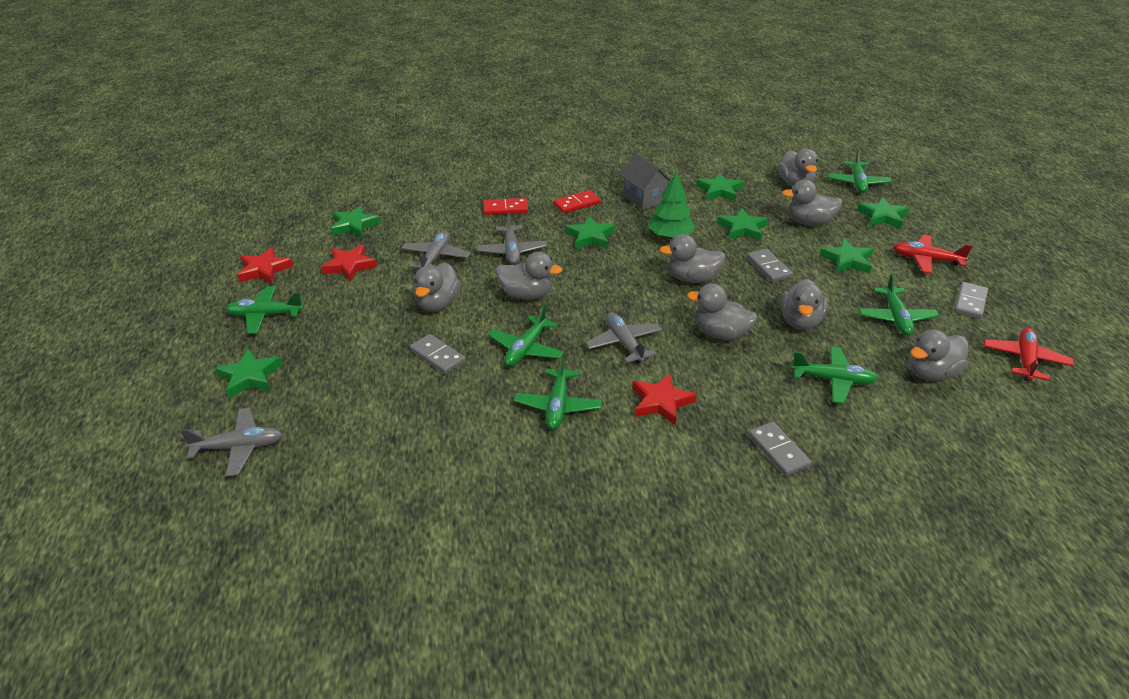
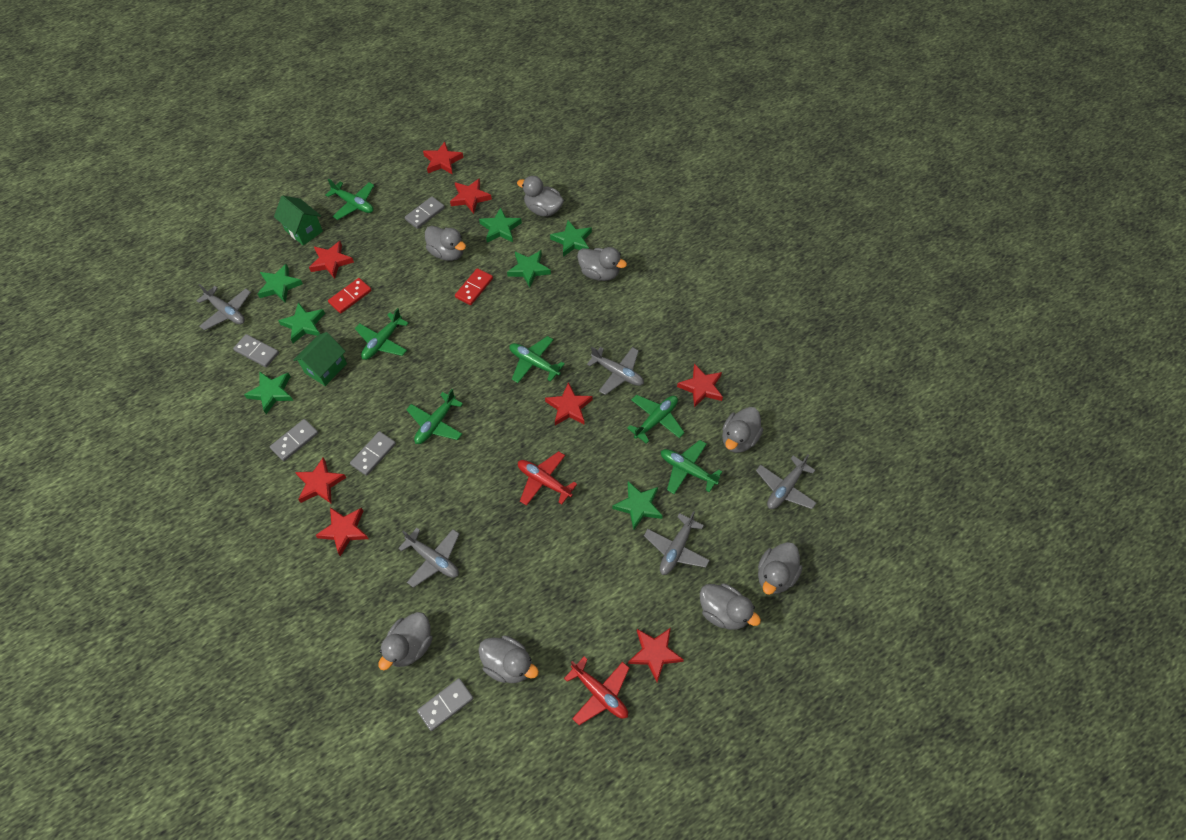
green house: 0 -> 2
green tree: 1 -> 0
grey domino: 4 -> 5
grey house: 1 -> 0
grey plane: 4 -> 5
red star: 3 -> 8

